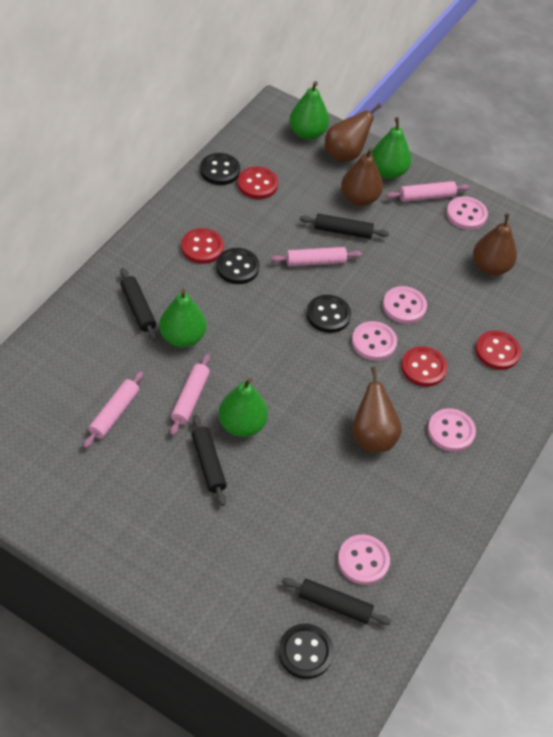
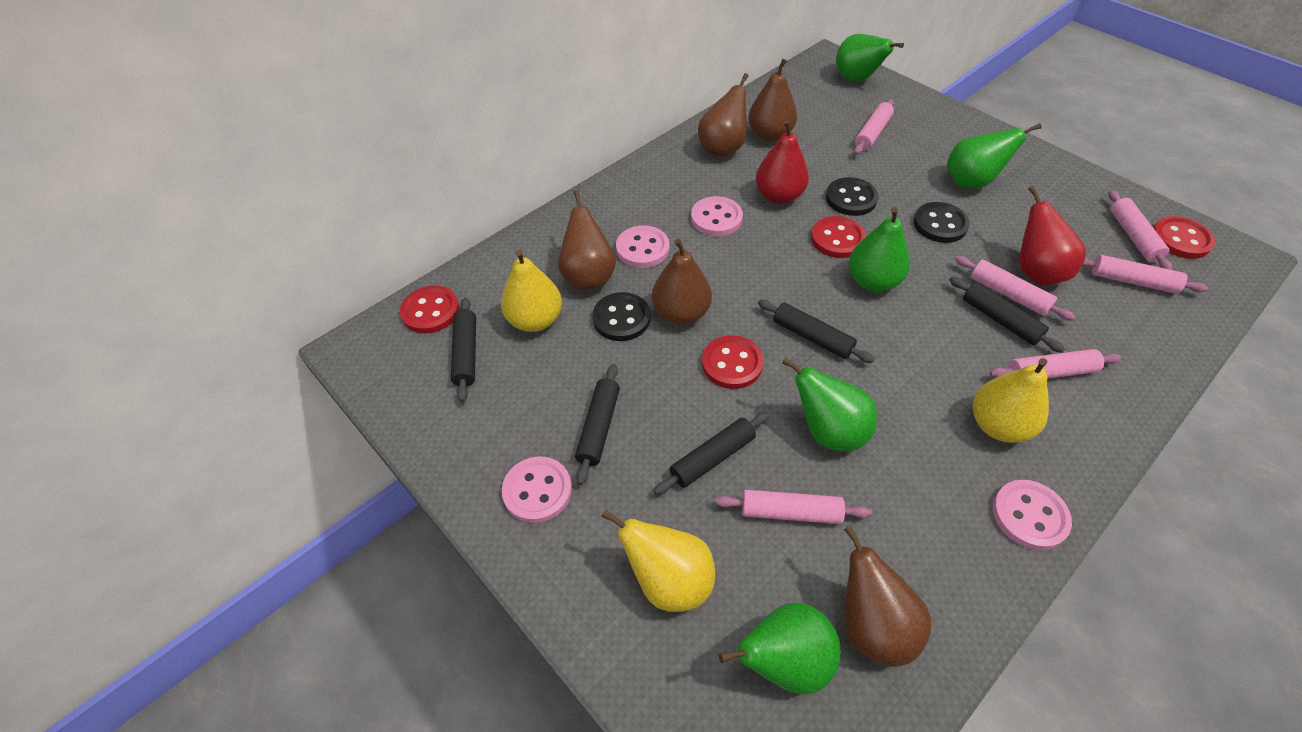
black button: 4 -> 3
black rolling pin: 4 -> 5
brown pear: 4 -> 5
green pear: 4 -> 5
pink button: 5 -> 4
pink rolling pin: 4 -> 6
red pear: 0 -> 2
yellow pear: 0 -> 3

